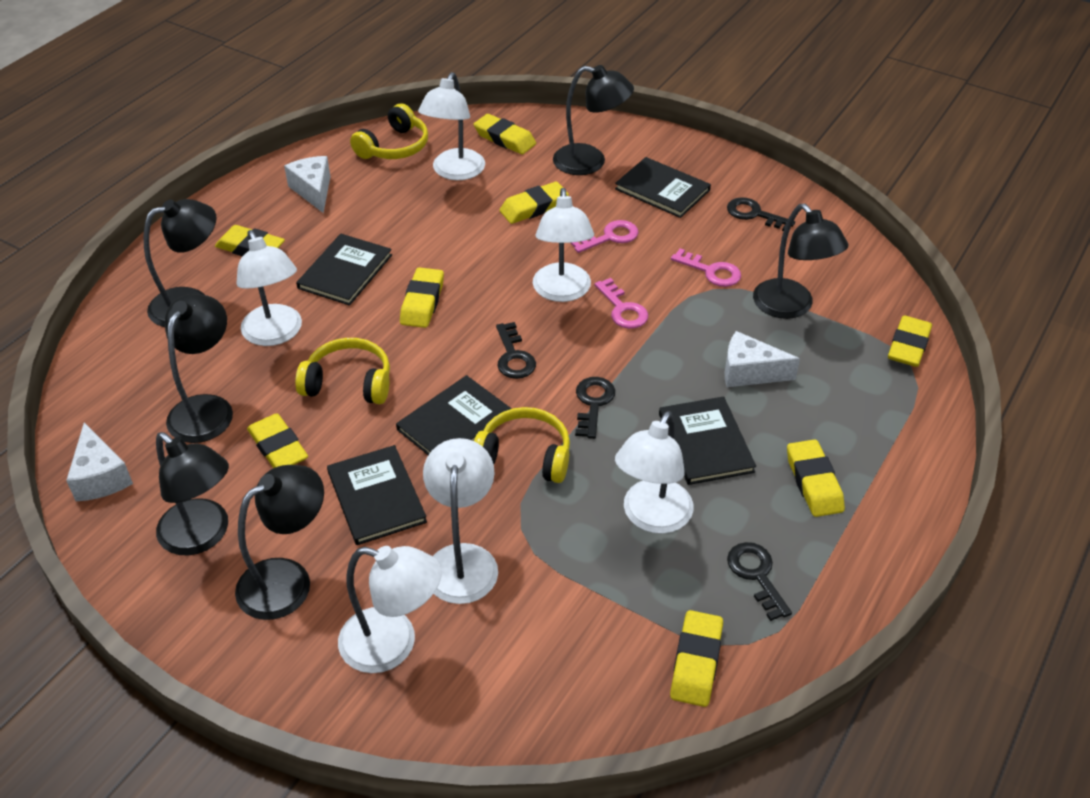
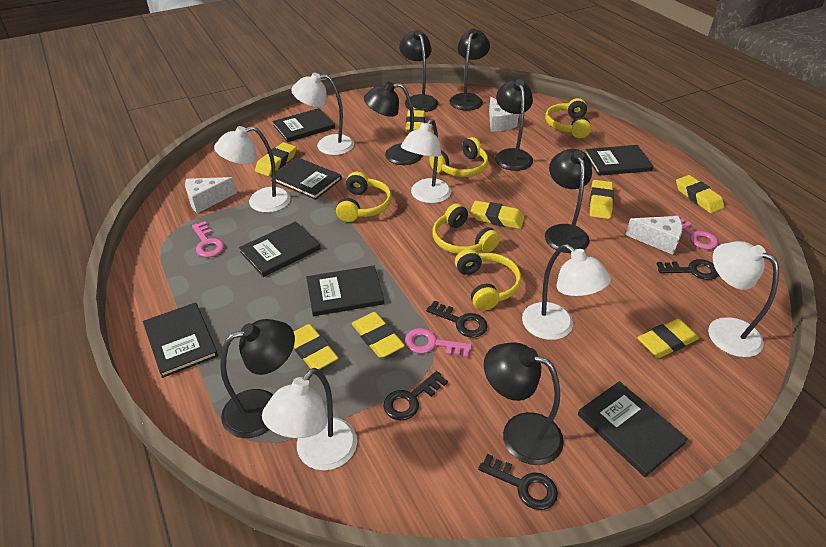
black book: 5 -> 7
black lamp: 6 -> 7
yellow headphones: 3 -> 5

